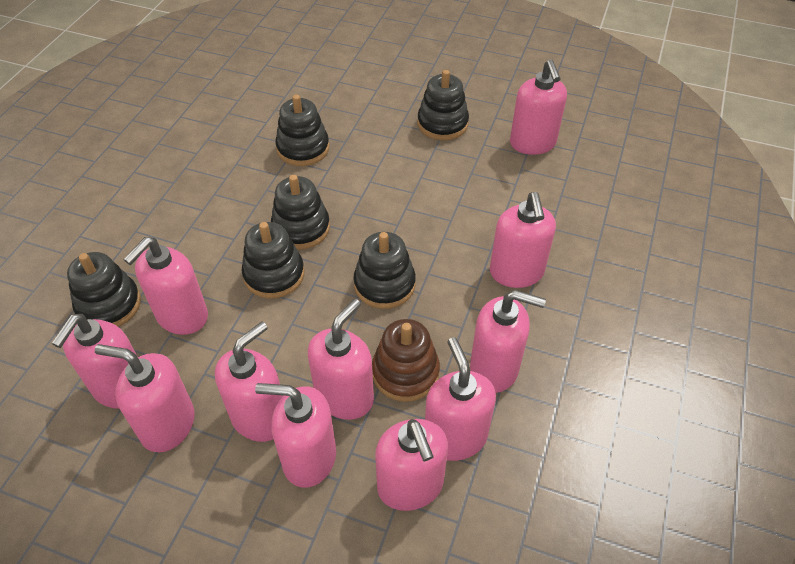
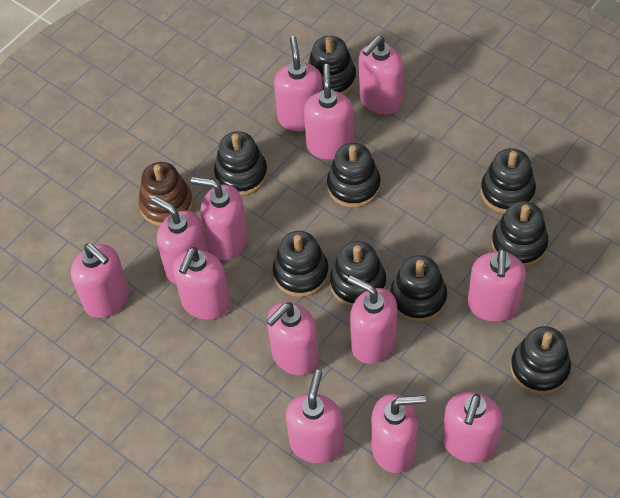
black stacking toy: 6 -> 9
pink soap dispenser: 11 -> 13

